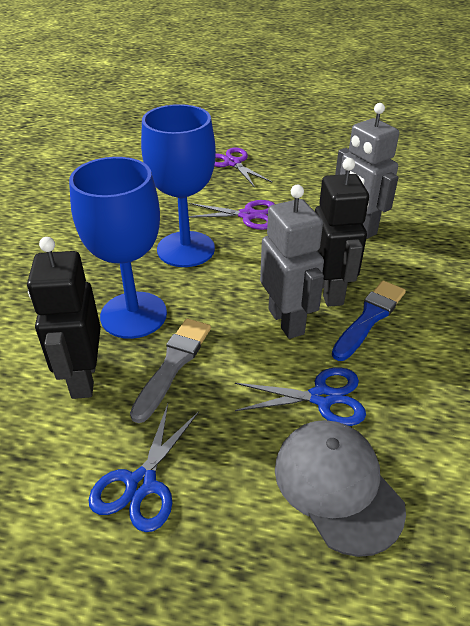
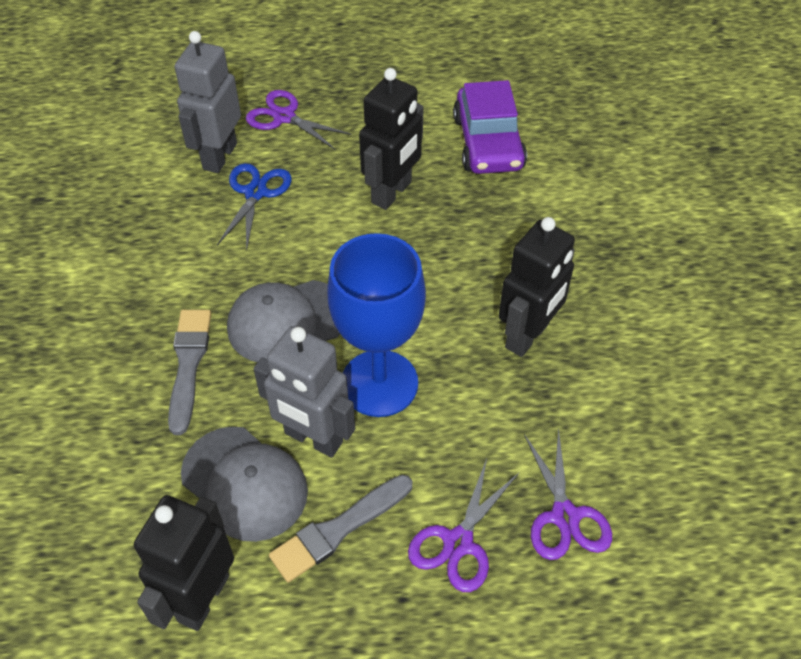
black robot: 2 -> 3
blue brush: 1 -> 0
blue goblet: 2 -> 1
blue scissors: 2 -> 1
grey brush: 1 -> 2
grey cap: 1 -> 2
purple car: 0 -> 1
purple scissors: 2 -> 3

